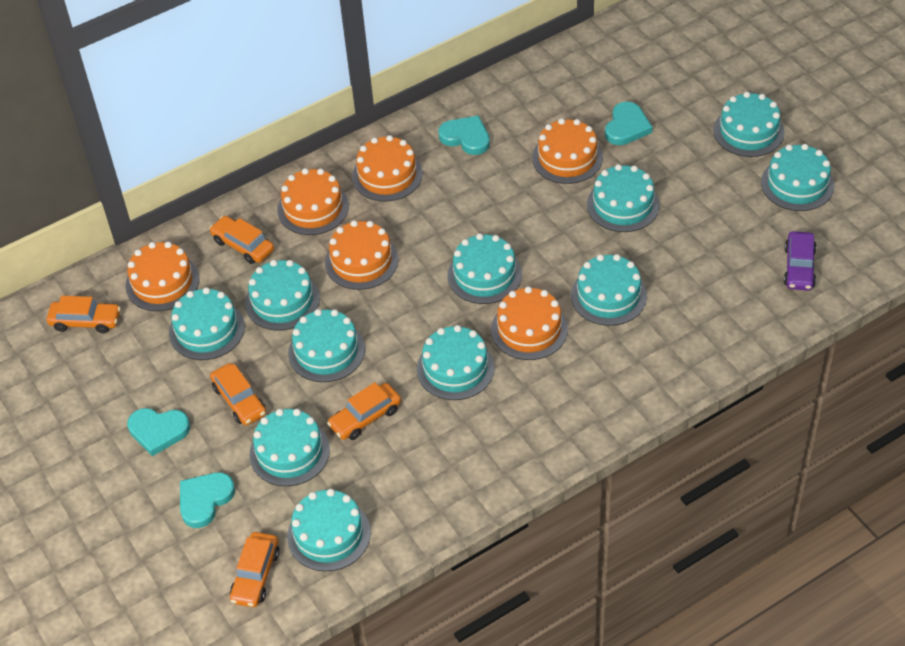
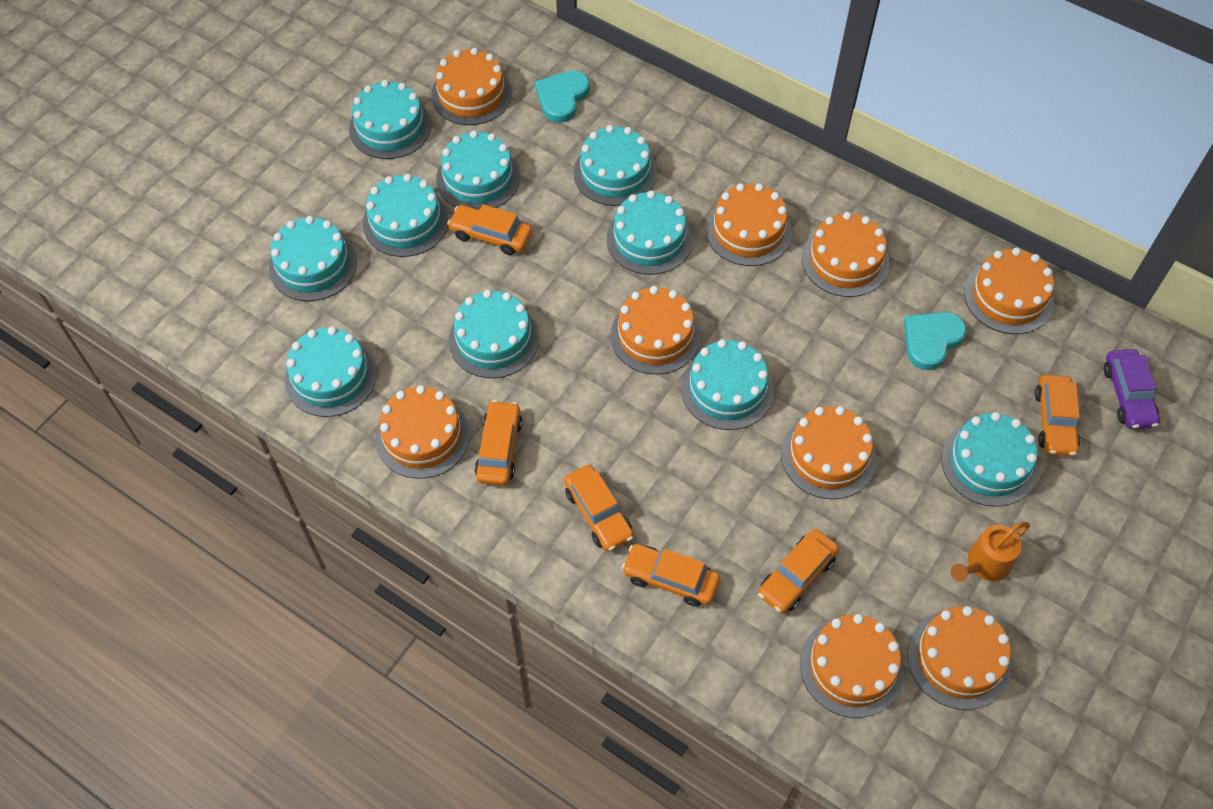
orange cake: 6 -> 9
orange car: 5 -> 6
orange watering can: 0 -> 1
turquoise cake: 11 -> 10
turquoise heart: 4 -> 2

